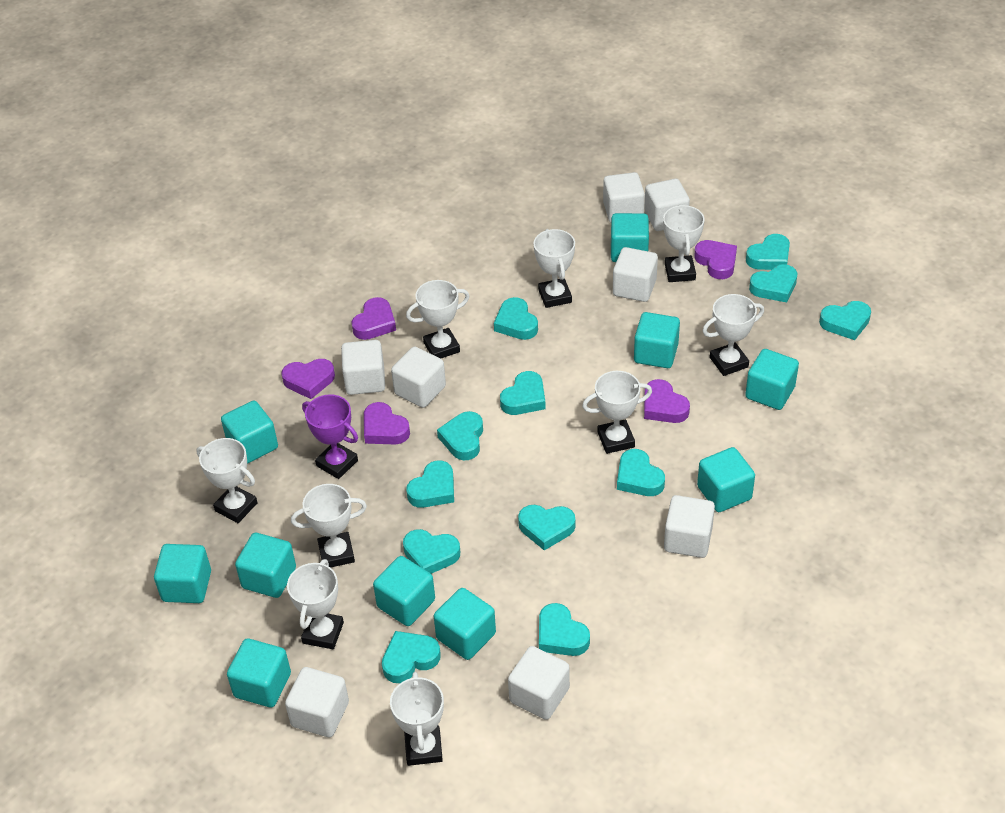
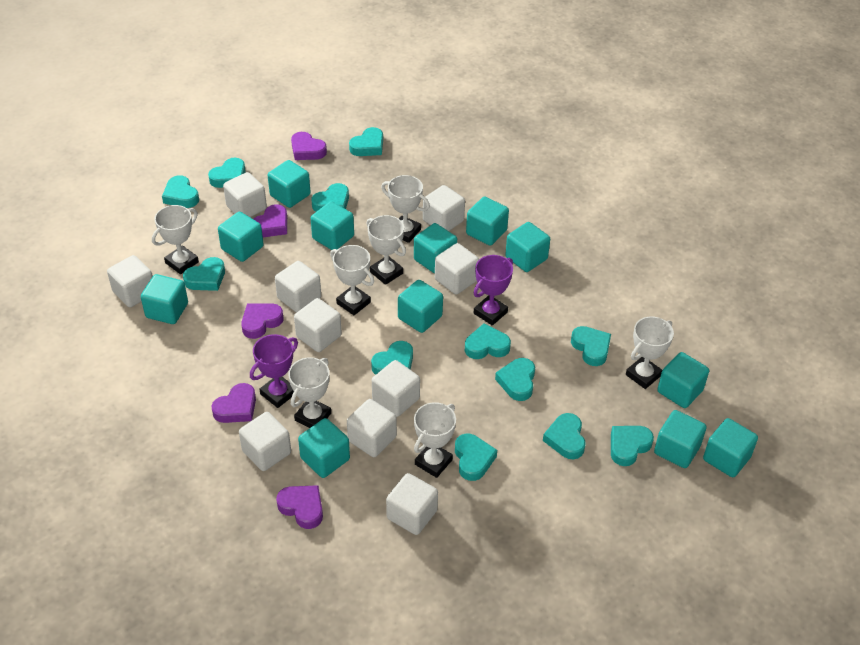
purple trophy: 1 -> 2
turquoise cube: 10 -> 12
white cube: 8 -> 10
white trophy: 9 -> 7

